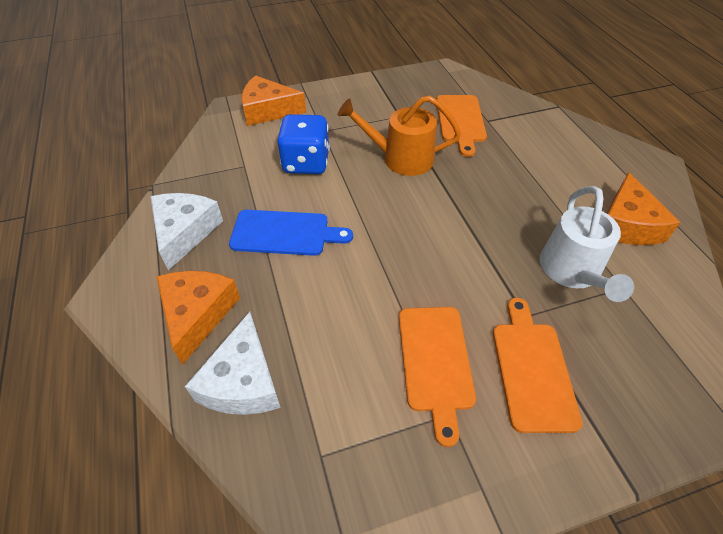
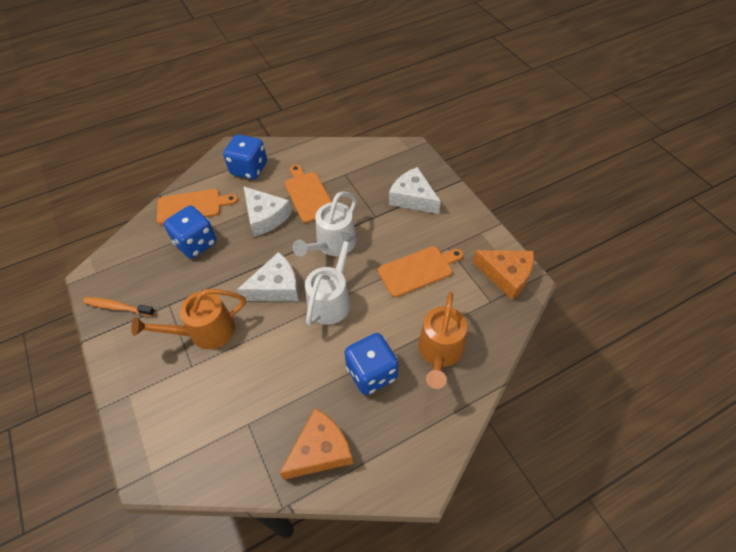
blue cutting board: 1 -> 0
blue dice: 1 -> 3
orange cheese: 3 -> 2
orange toothbrush: 0 -> 1
orange watering can: 1 -> 2
white cheese: 2 -> 3
white watering can: 1 -> 2

